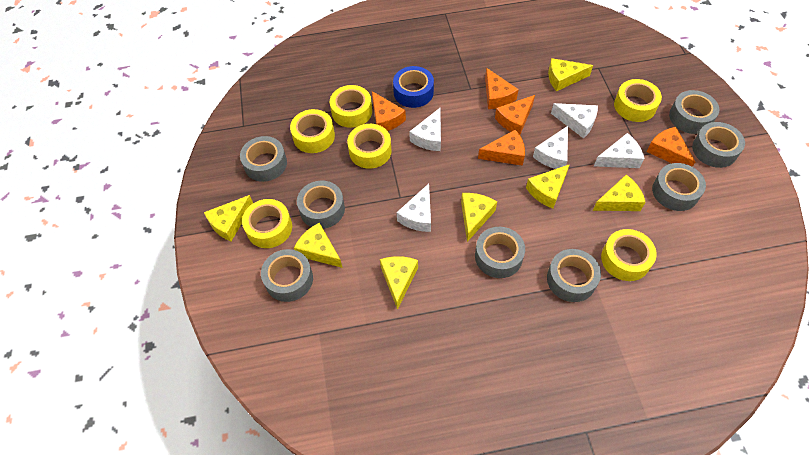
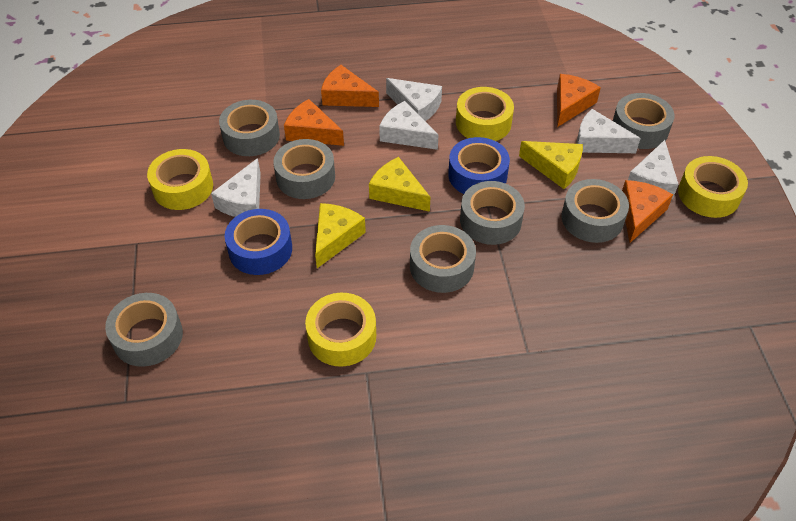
blue tape: 1 -> 2
grey tape: 8 -> 7
orange cheese: 5 -> 4
yellow cheese: 7 -> 3
yellow tape: 6 -> 4

